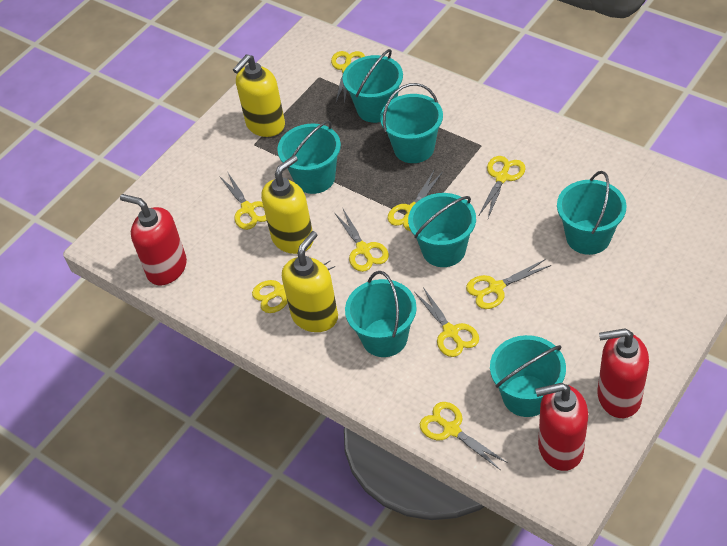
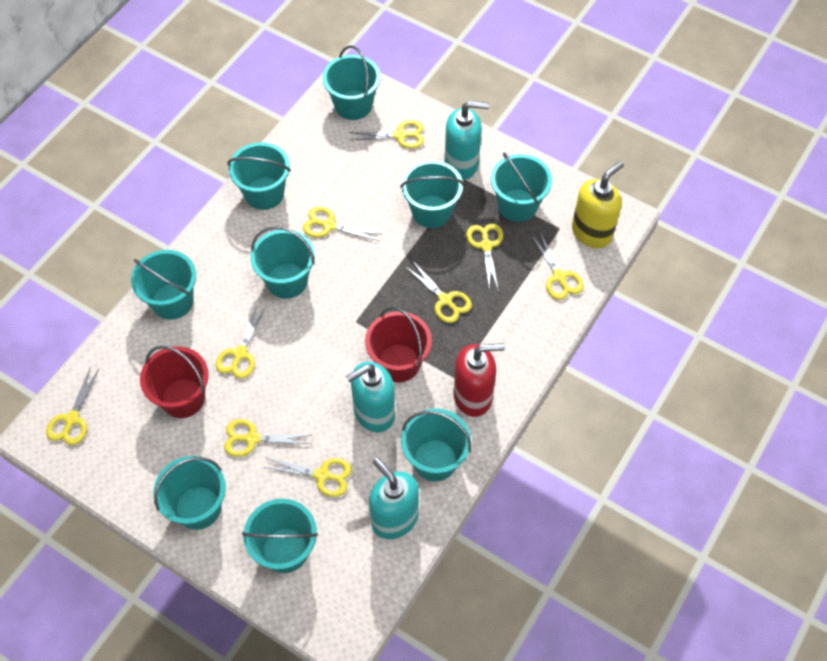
red bucket: 0 -> 2
red soap dispenser: 3 -> 1
turquoise bucket: 7 -> 9
turquoise soap dispenser: 0 -> 3
yellow soap dispenser: 3 -> 1

